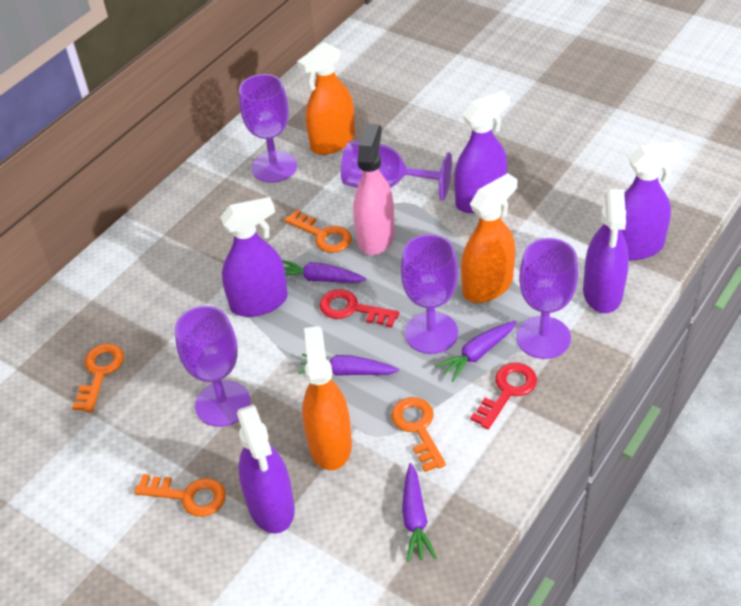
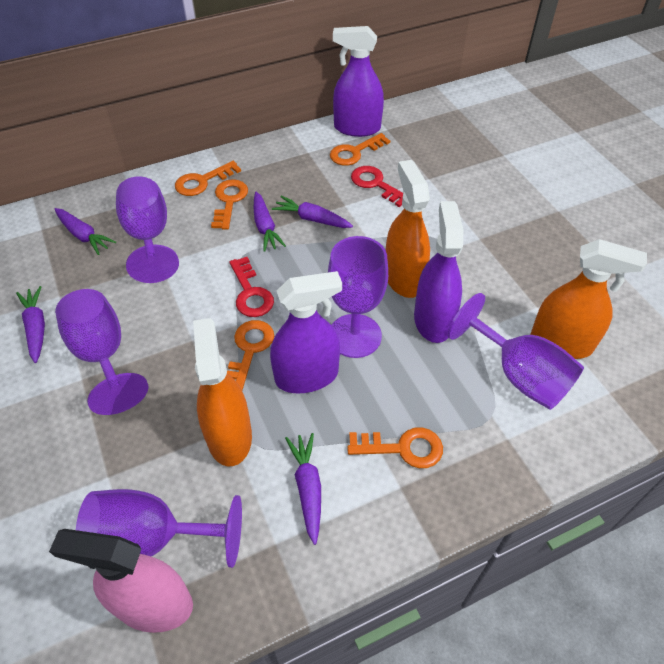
orange key: 4 -> 5
purple carrot: 4 -> 5
purple spray bottle: 5 -> 3

